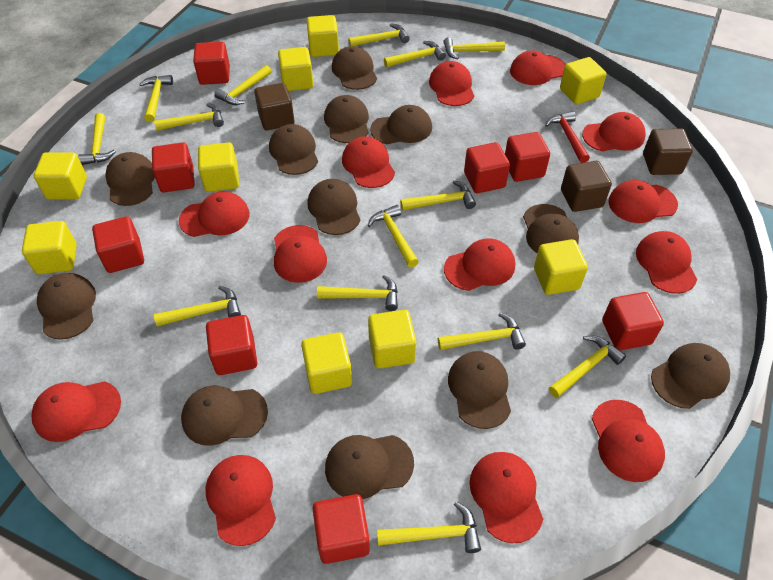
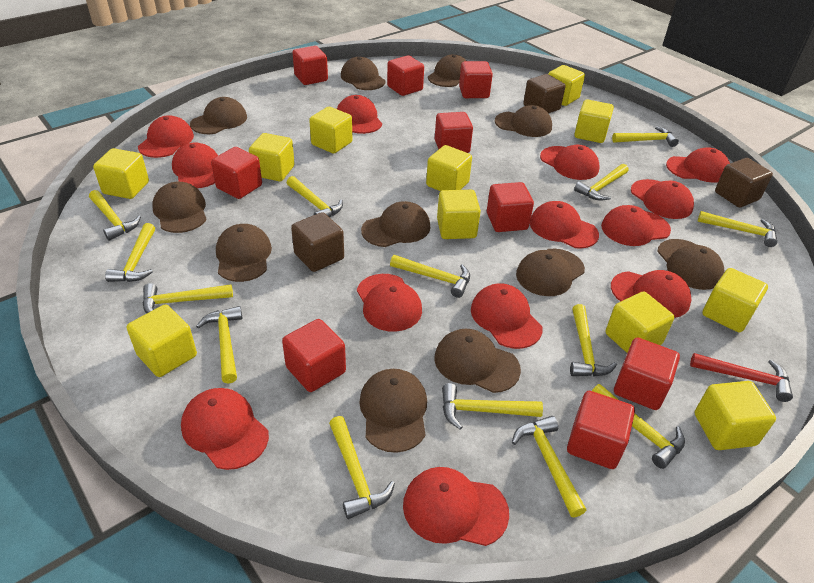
brown cap: 12 -> 11
red cube: 8 -> 9
yellow cube: 9 -> 11

